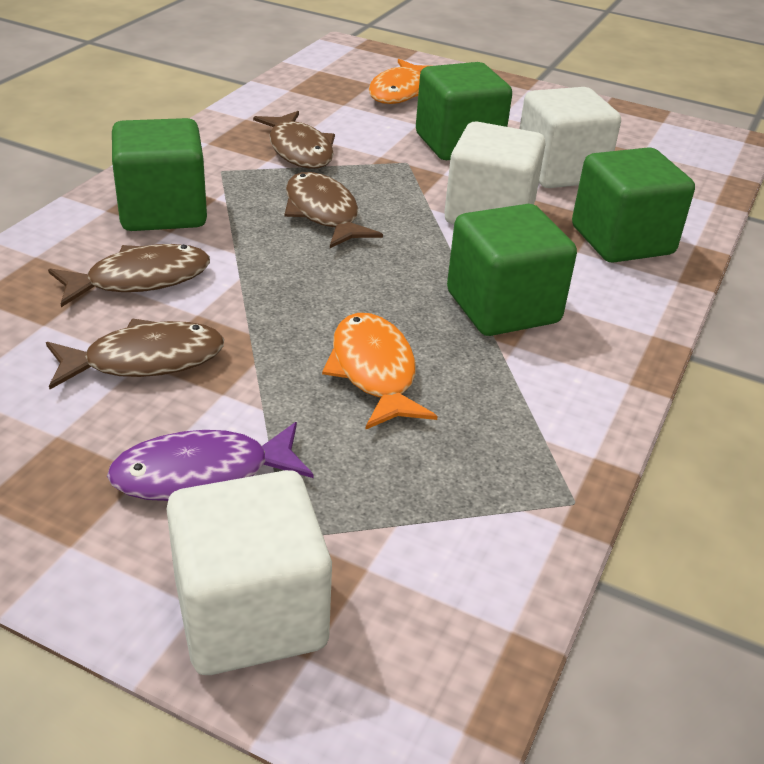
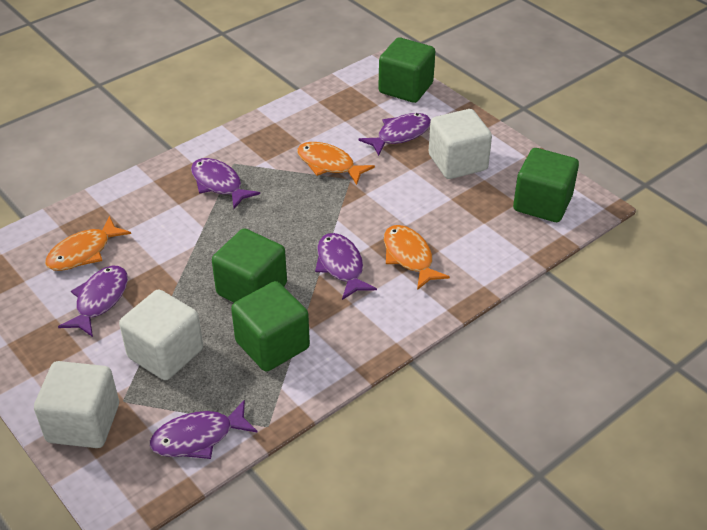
brown fish: 4 -> 0
orange fish: 2 -> 3
purple fish: 1 -> 5

